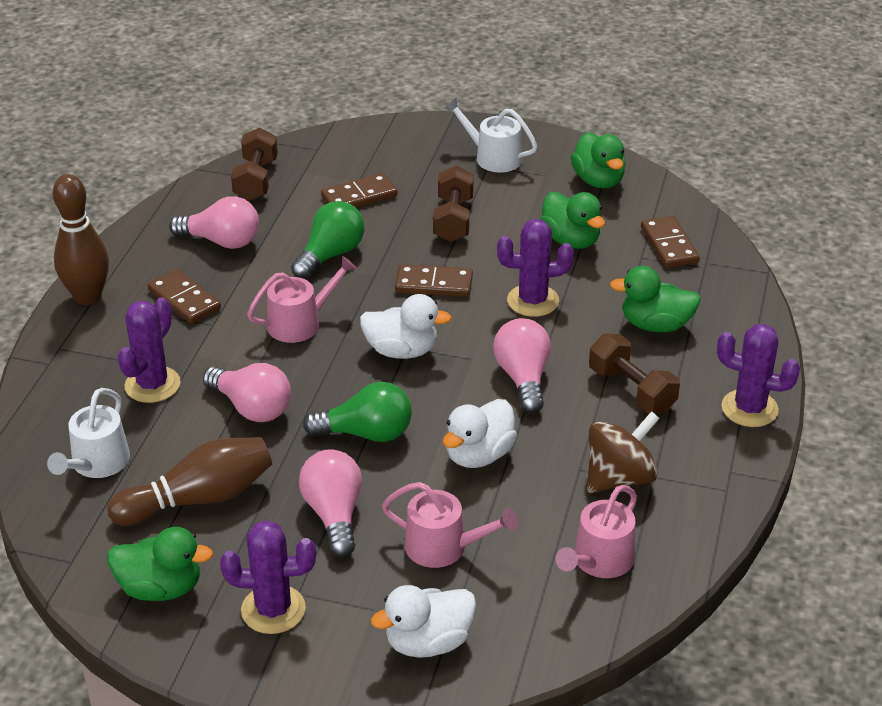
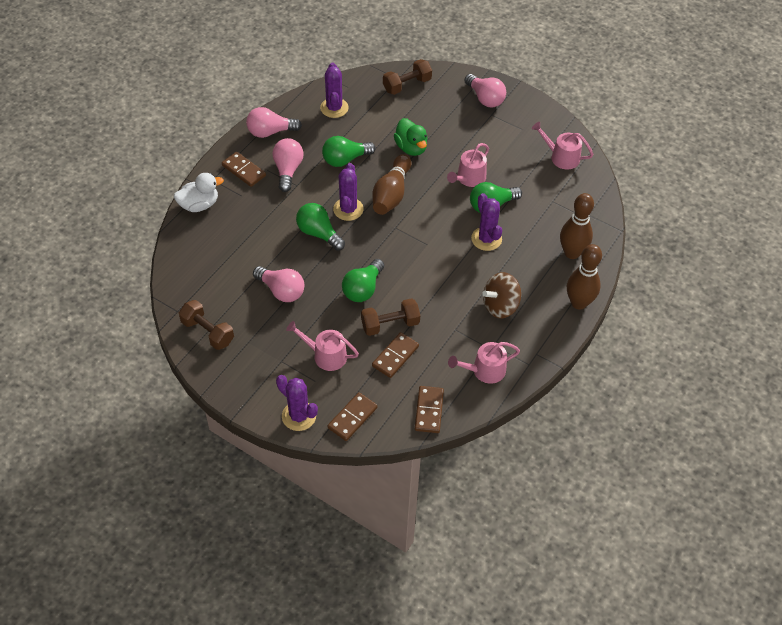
brown bowling pin: 2 -> 3
green duck: 4 -> 1
green light bulb: 2 -> 4
pink watering can: 3 -> 4
white duck: 3 -> 1
white watering can: 2 -> 0

